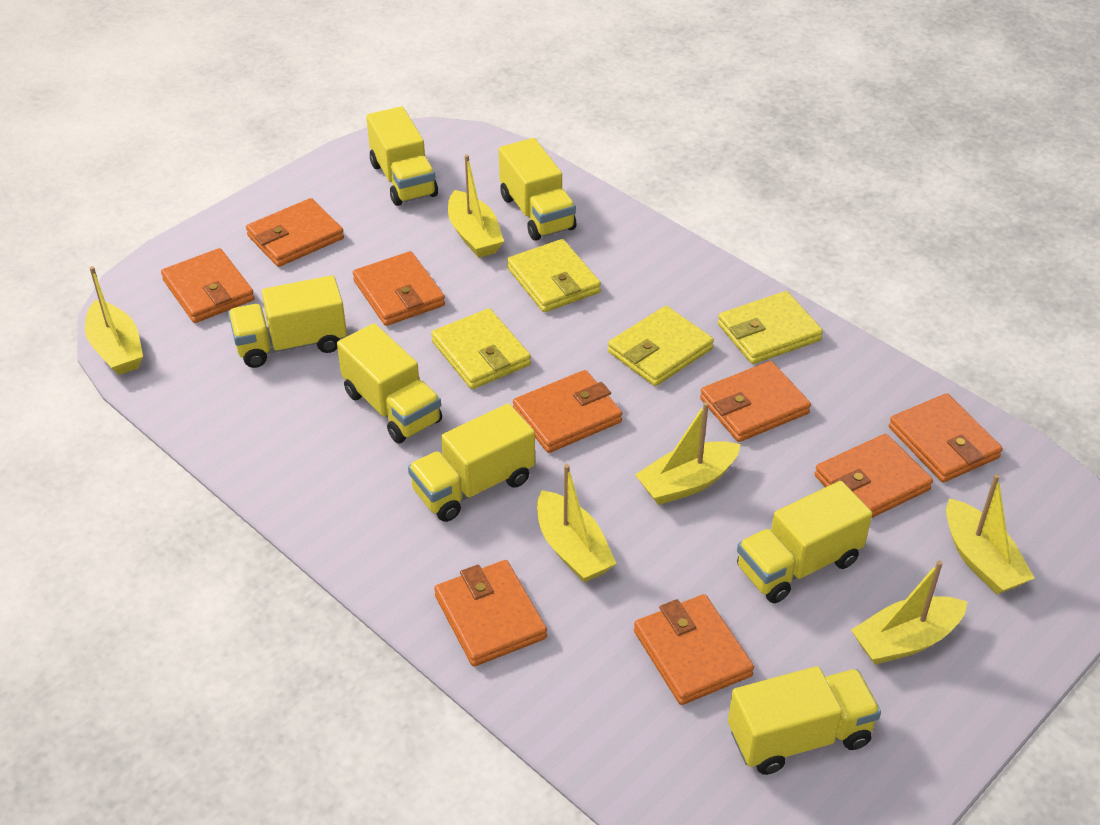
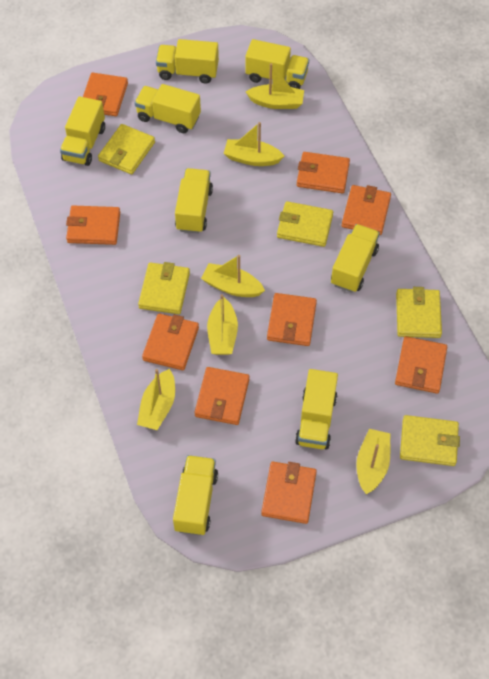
yellow truck: 7 -> 8
yellow wallet: 4 -> 5

